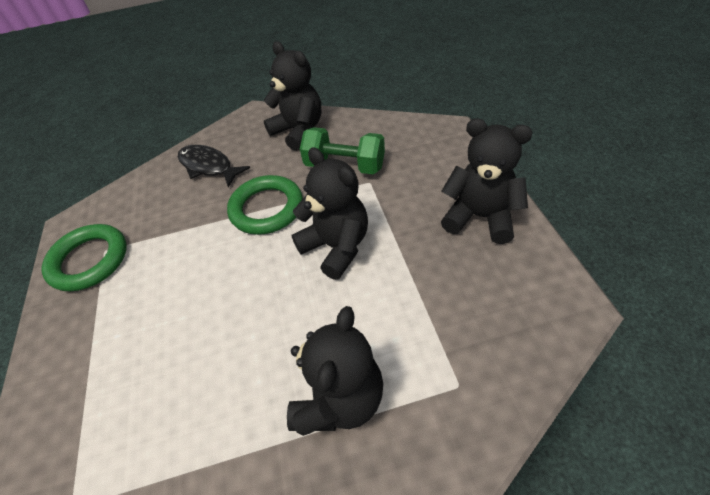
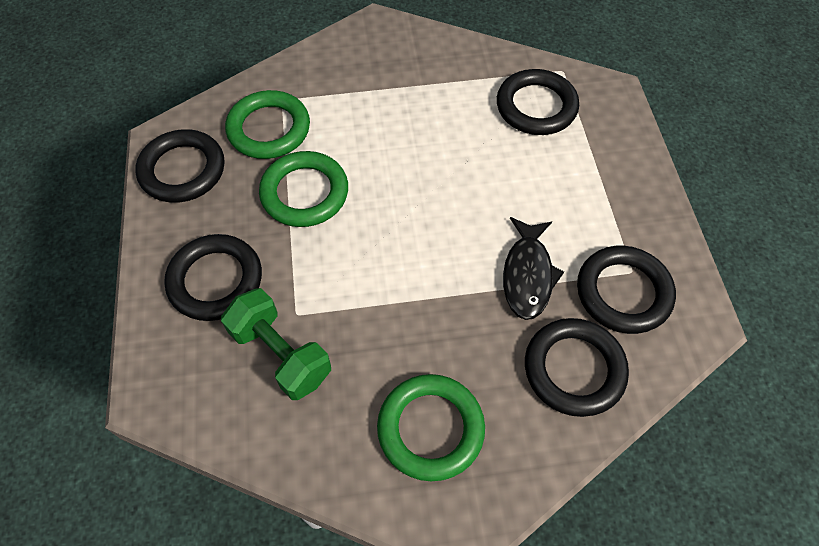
black ring: 0 -> 5
black teddy bear: 4 -> 0
green ring: 2 -> 3

